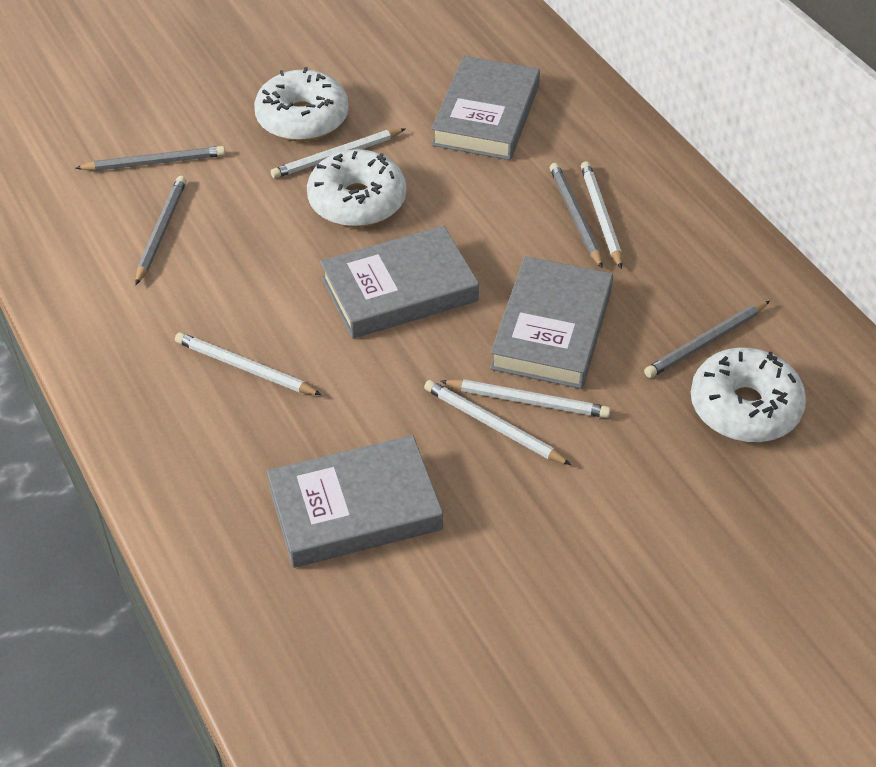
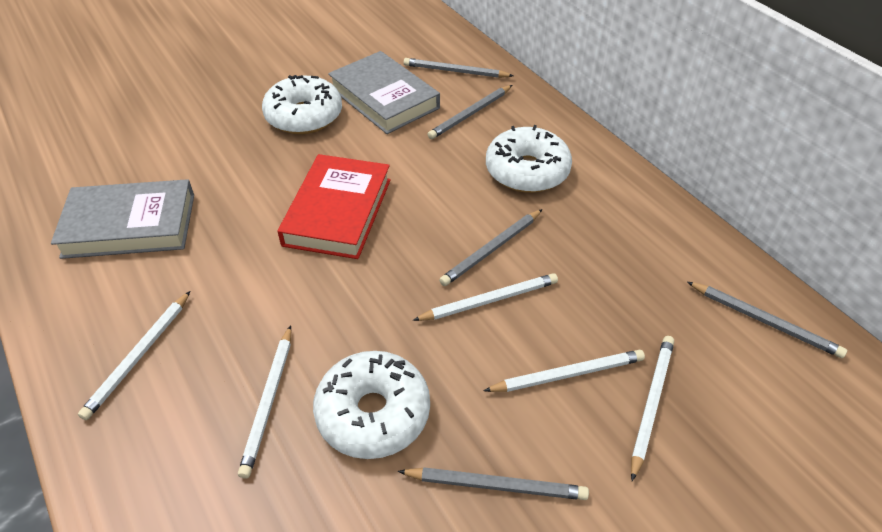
grey book: 4 -> 2
grey pencil: 4 -> 5
red book: 0 -> 1

